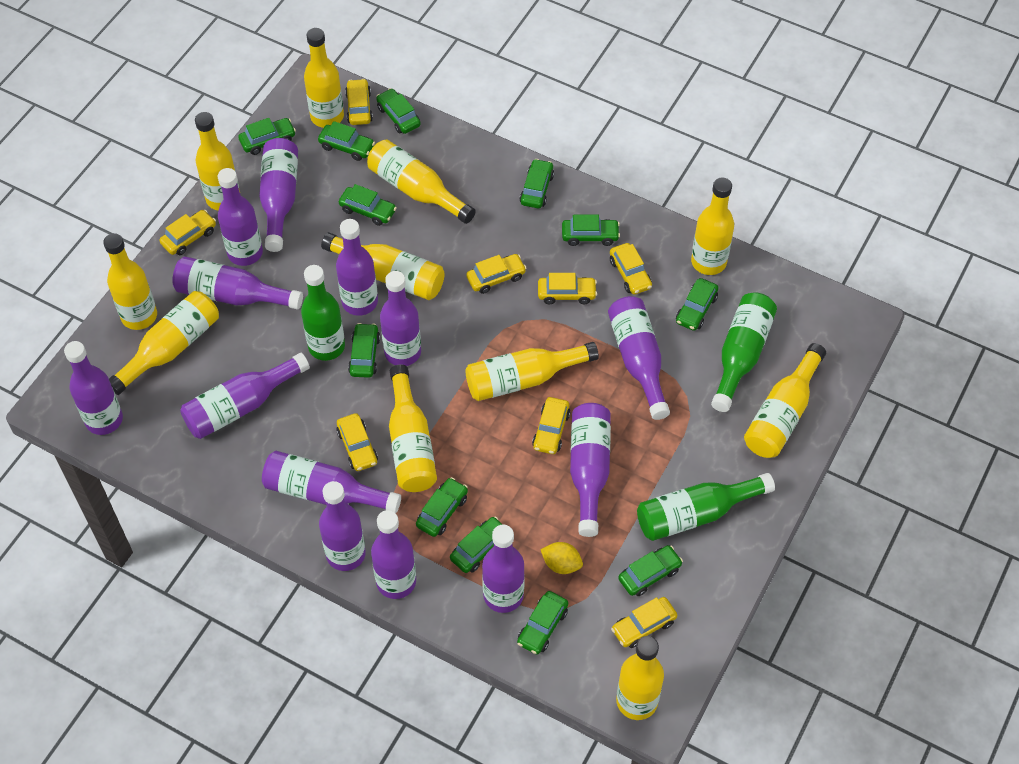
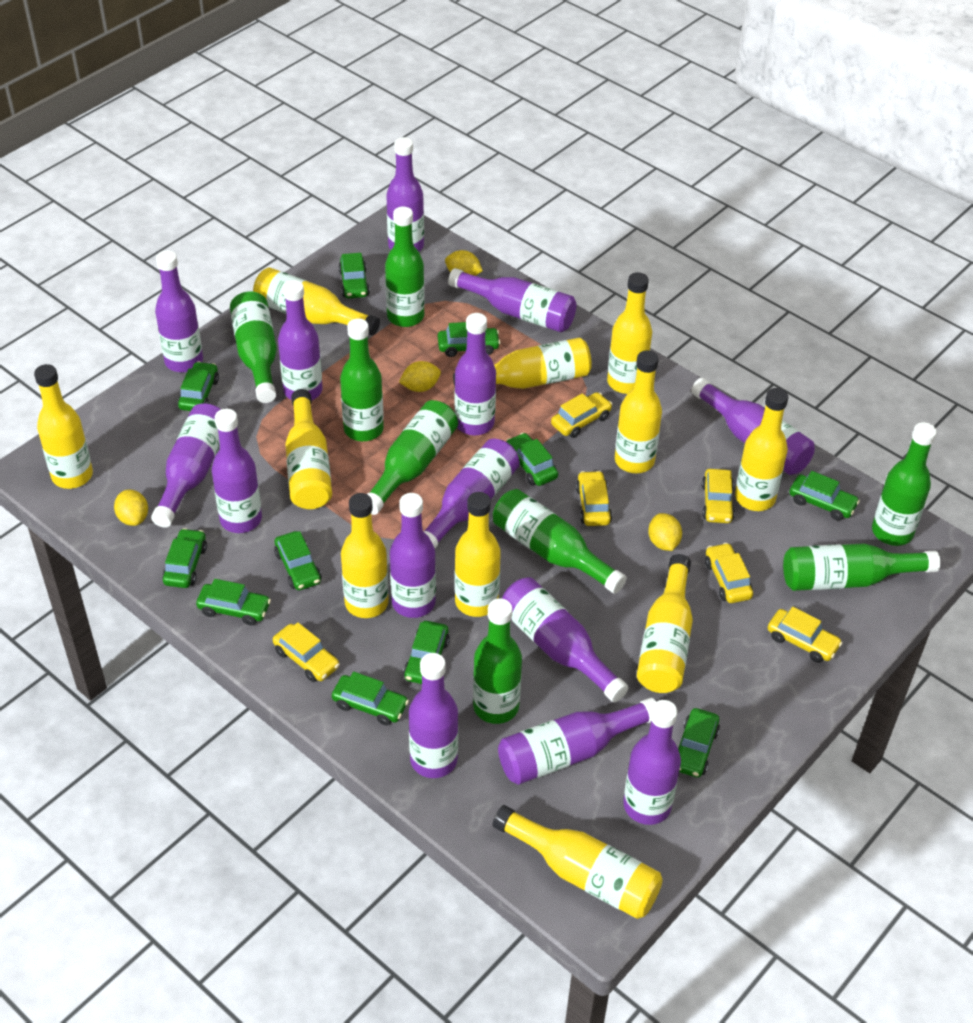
green bottle: 3 -> 8
green car: 12 -> 11
purple bottle: 13 -> 14
yellow car: 8 -> 6
yellow lemon: 1 -> 4

